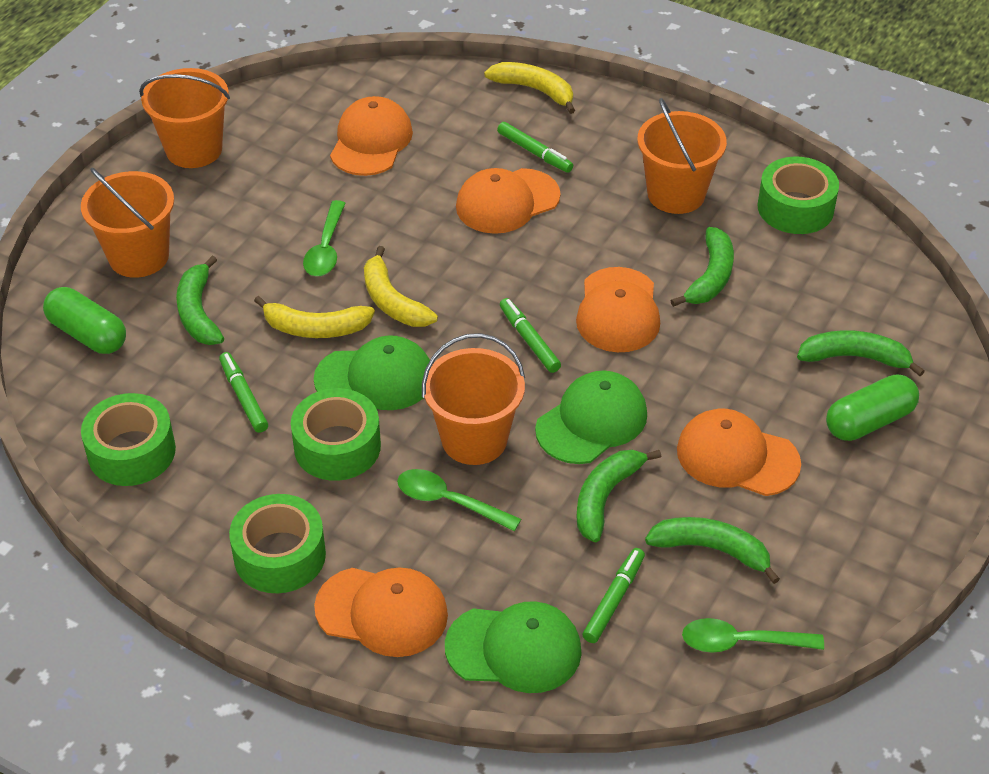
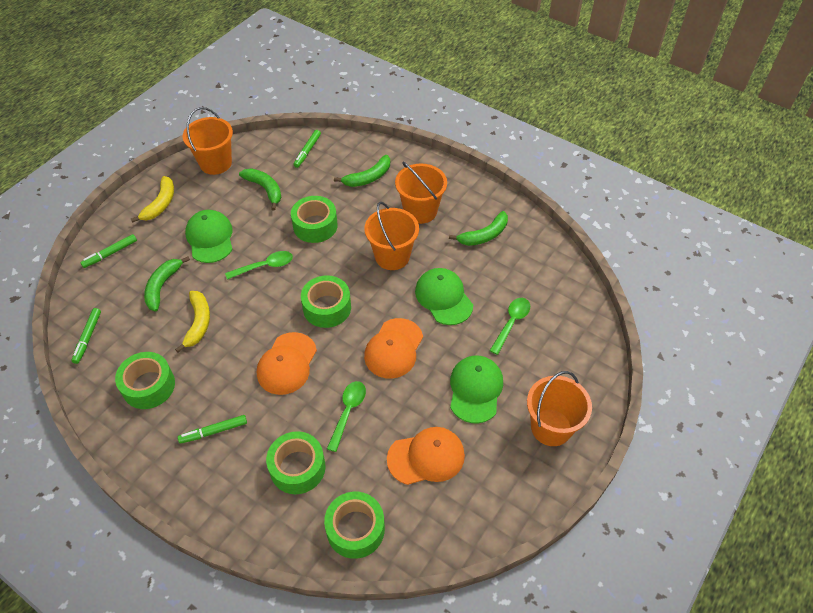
green banana: 5 -> 4
green capsule: 2 -> 0
green tape: 4 -> 5
orange cap: 5 -> 3
yellow banana: 3 -> 2

